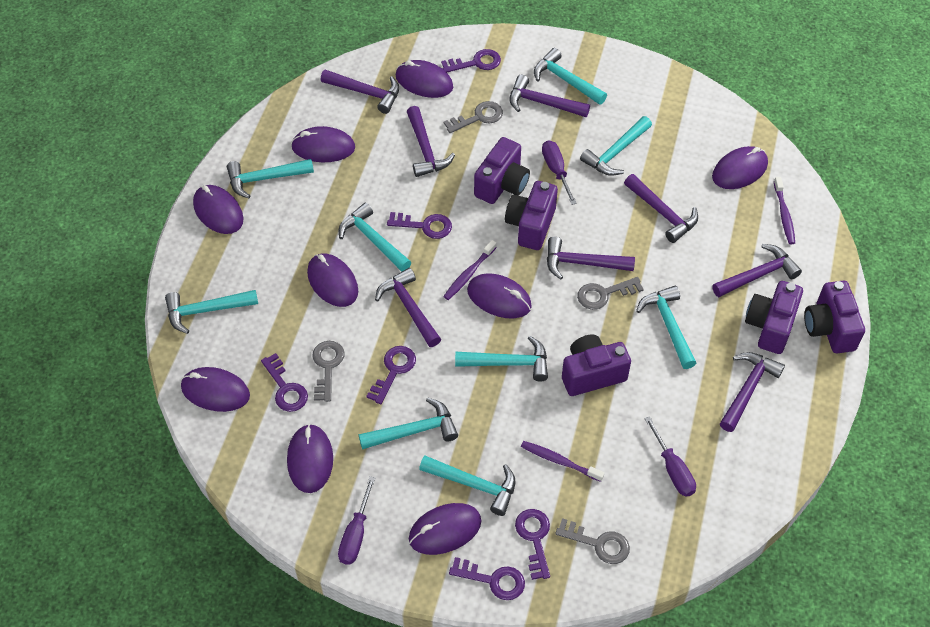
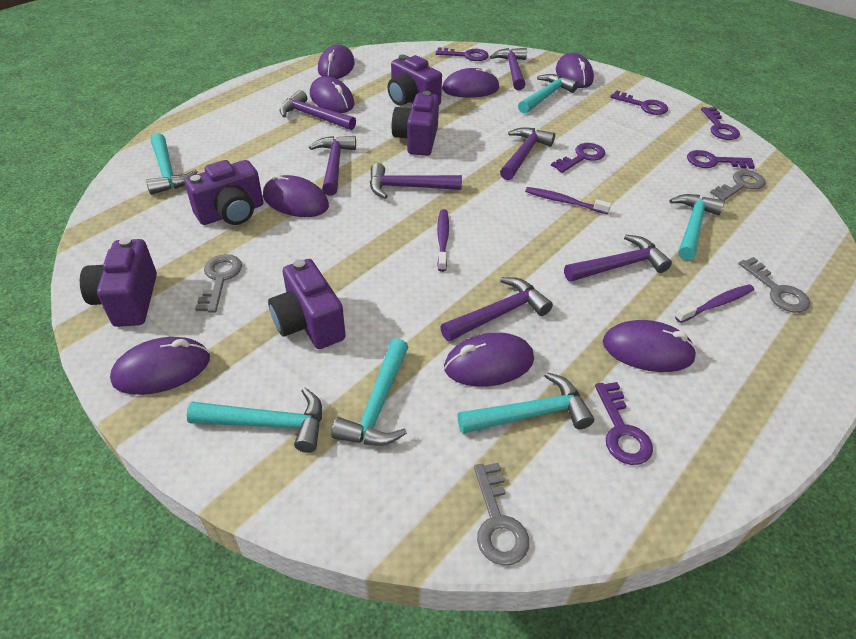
purple hammer: 8 -> 7
purple mouse: 9 -> 8
purple screwdriver: 3 -> 0
turquoise hammer: 9 -> 6

